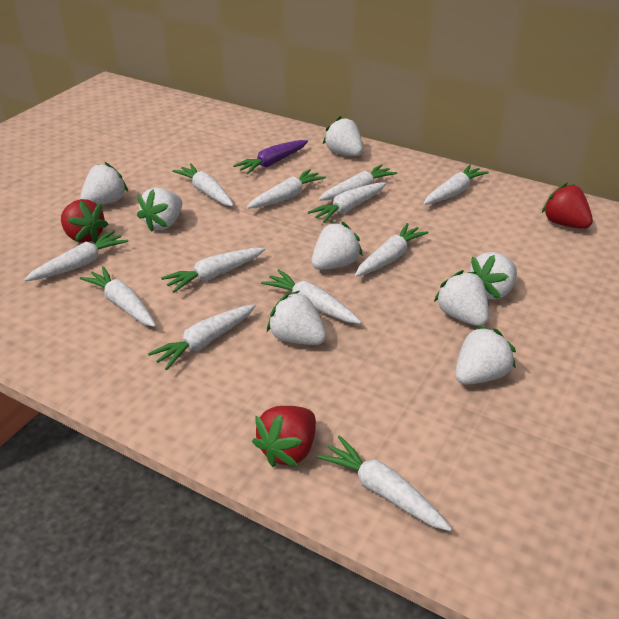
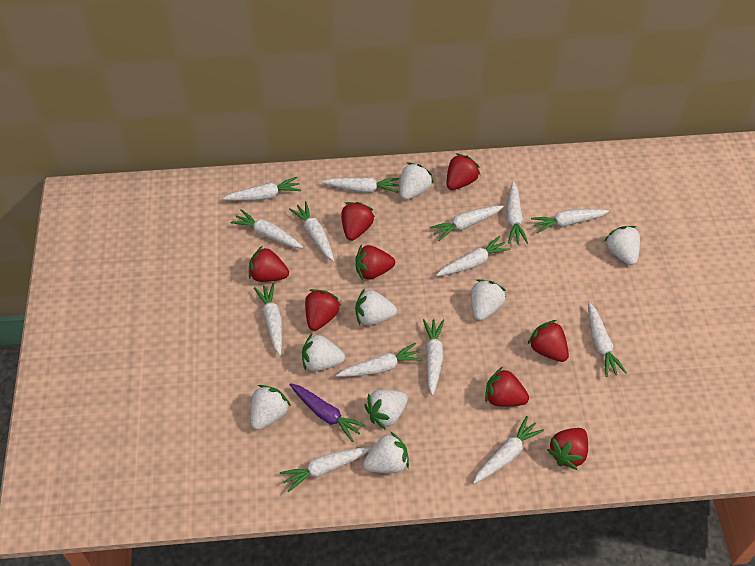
red strawberry: 3 -> 8
white carrot: 12 -> 14

